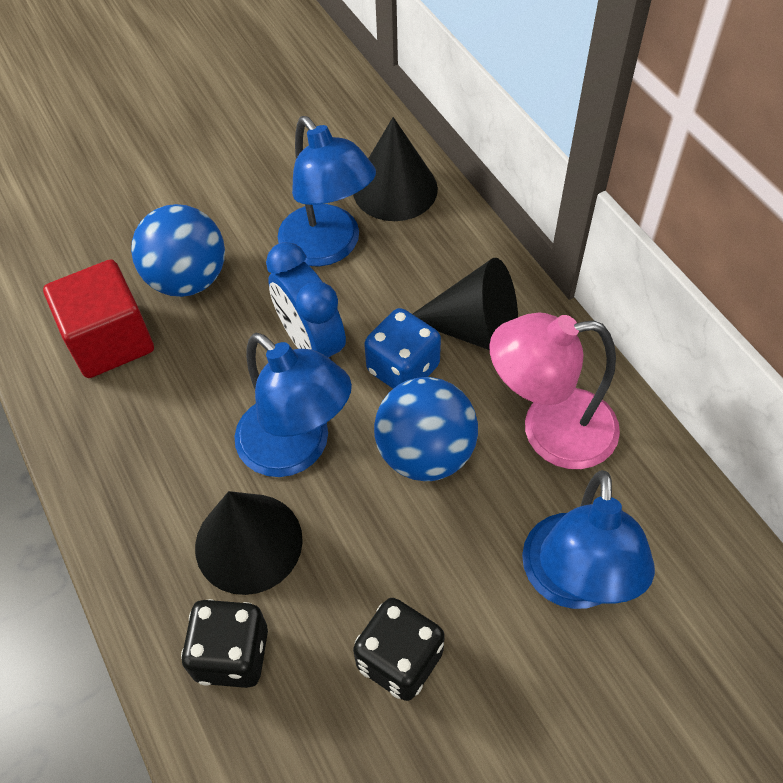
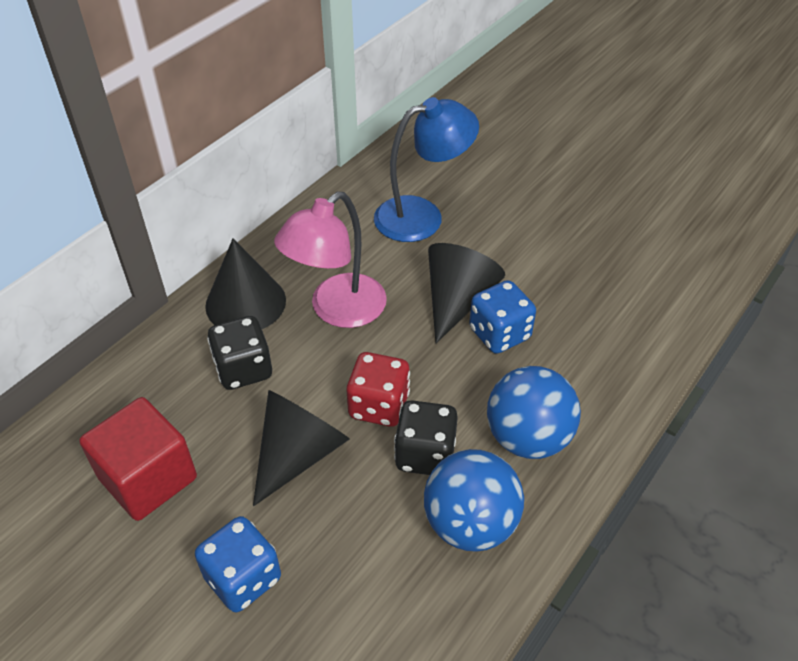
blue clock: 1 -> 0
blue dice: 1 -> 2
blue lamp: 3 -> 1
red dice: 0 -> 1

